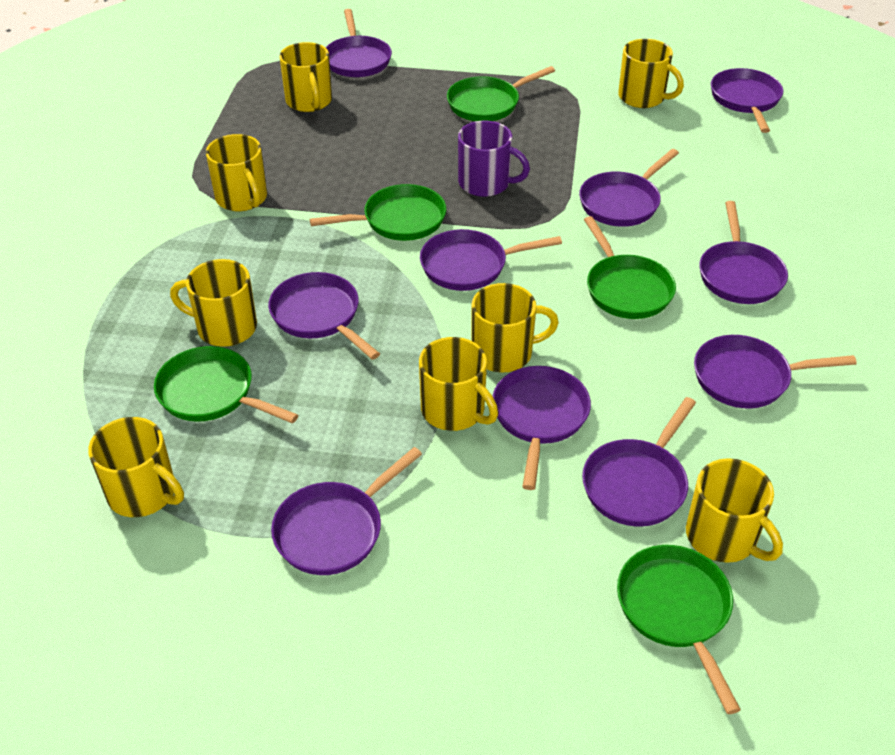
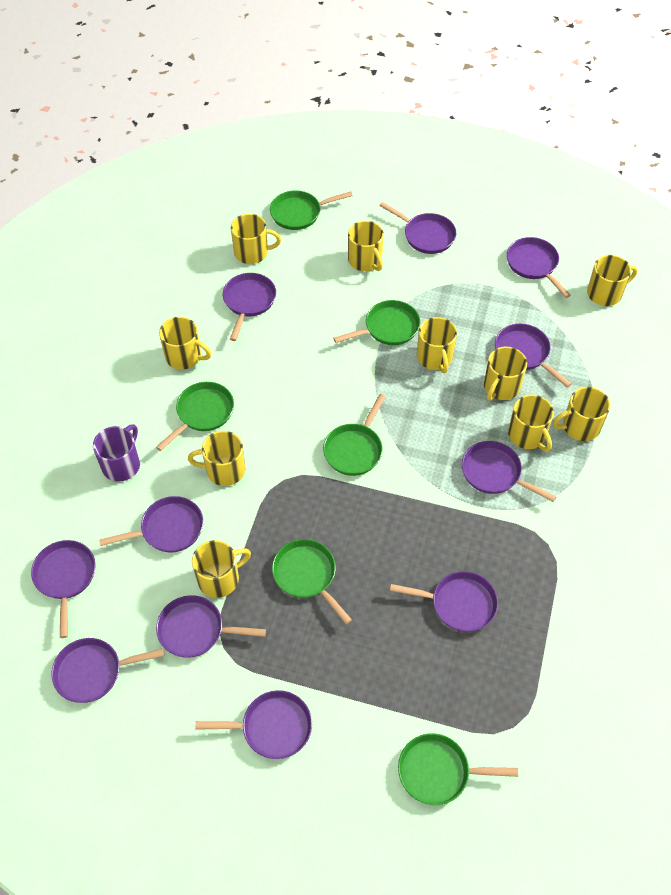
green pan: 5 -> 6
purple pan: 10 -> 11
yellow mug: 8 -> 10

